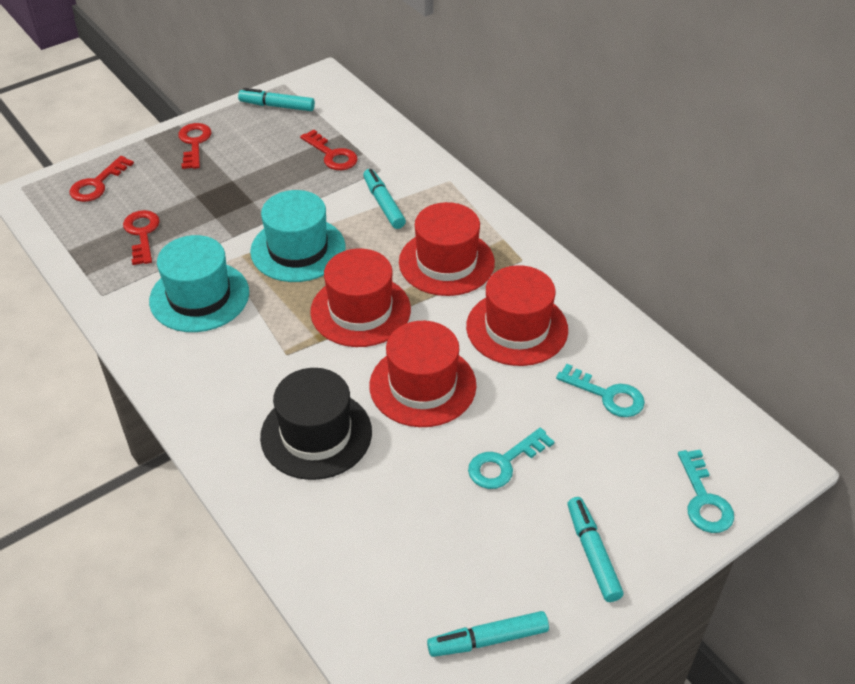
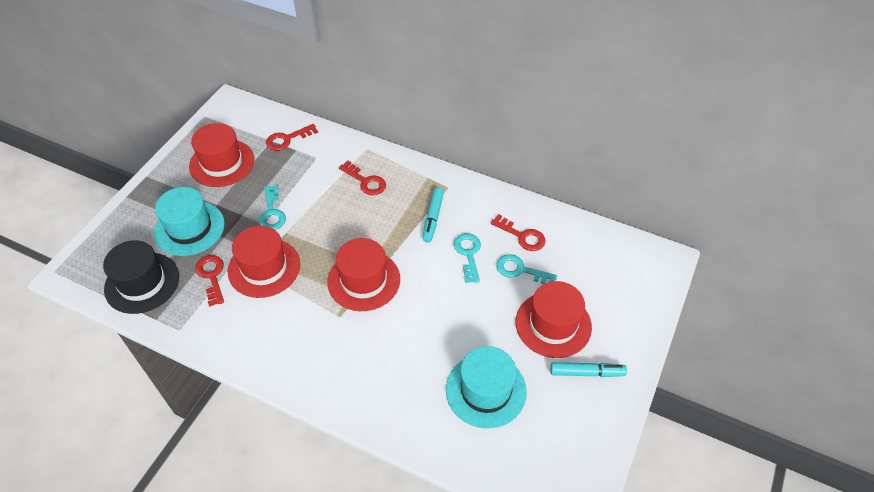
turquoise marker: 4 -> 2

